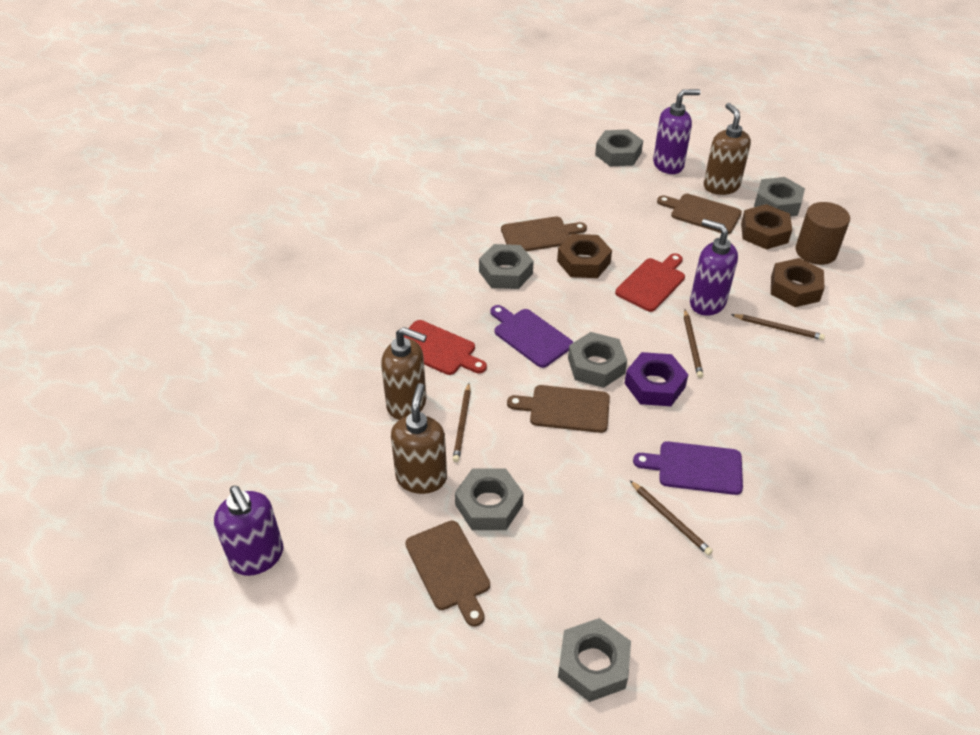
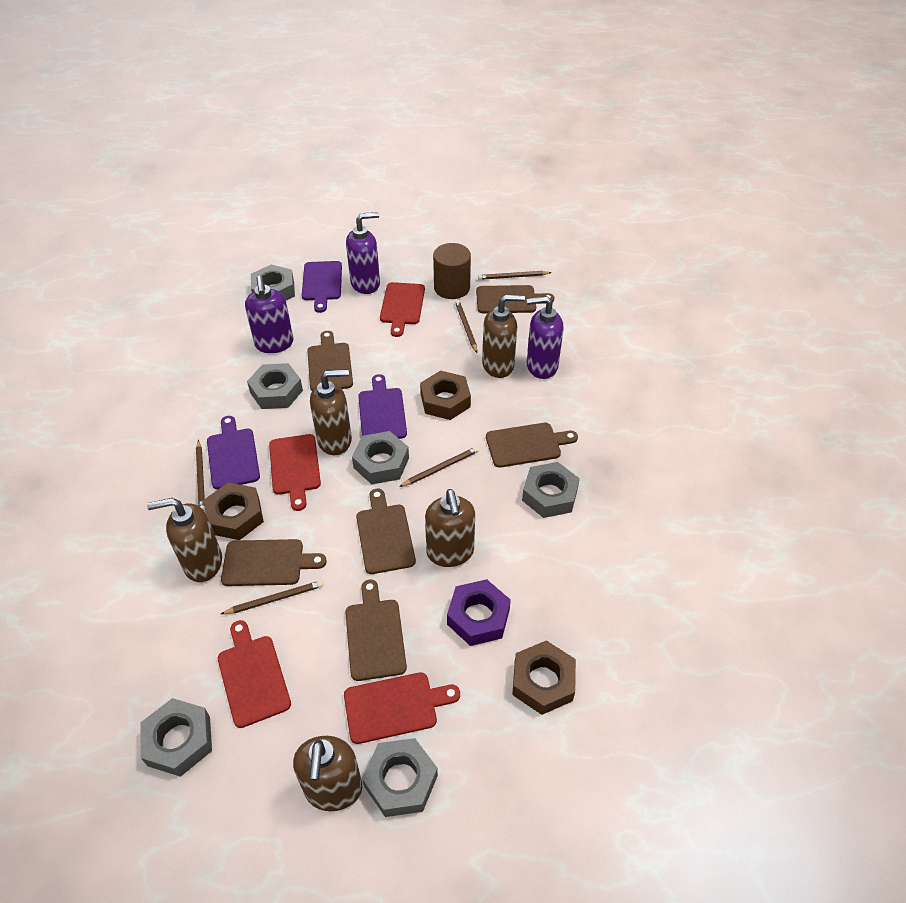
brown cutting board: 4 -> 6
brown pencil: 4 -> 5
brown soap dispenser: 3 -> 5
purple cutting board: 2 -> 3
red cutting board: 2 -> 4

